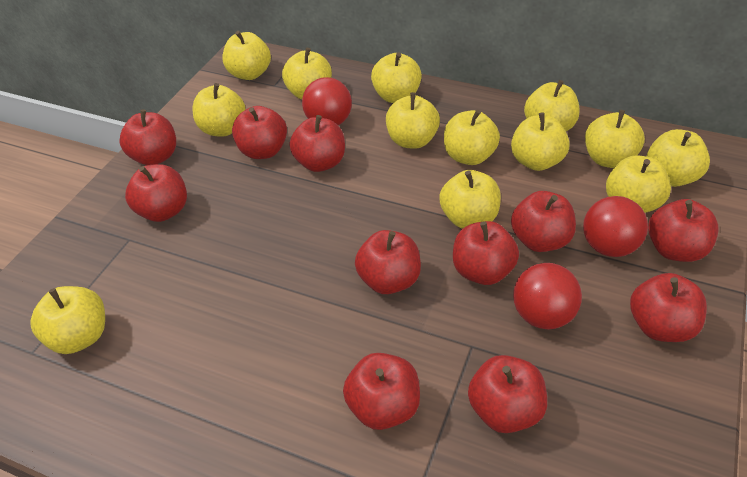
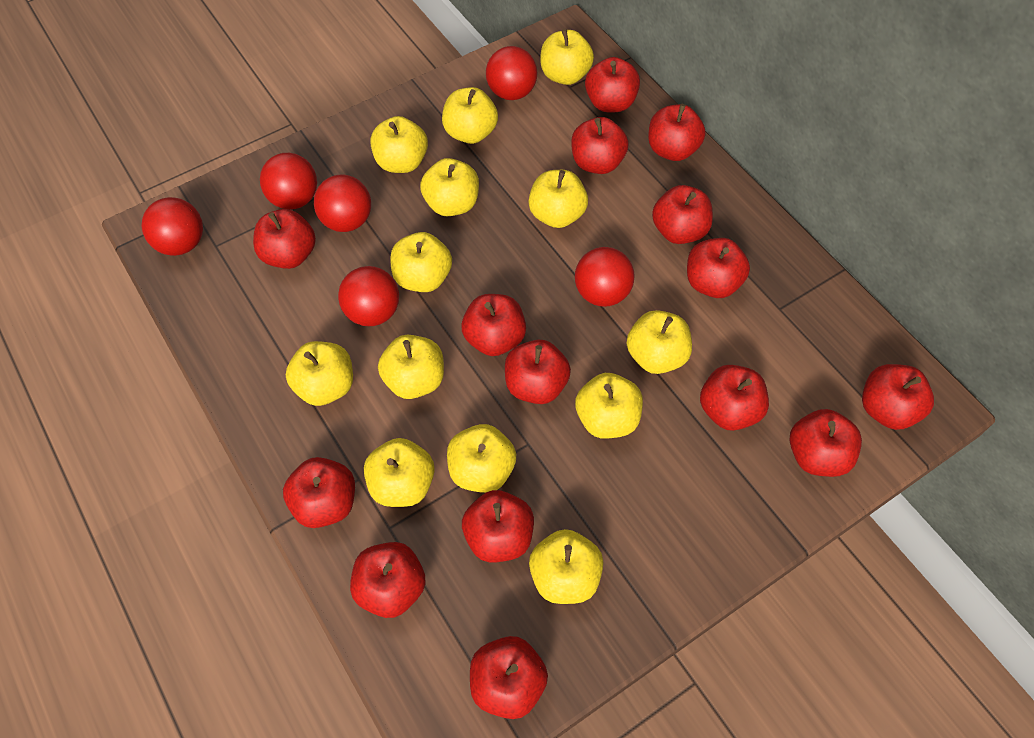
red apple: 11 -> 15
red ball: 3 -> 6

